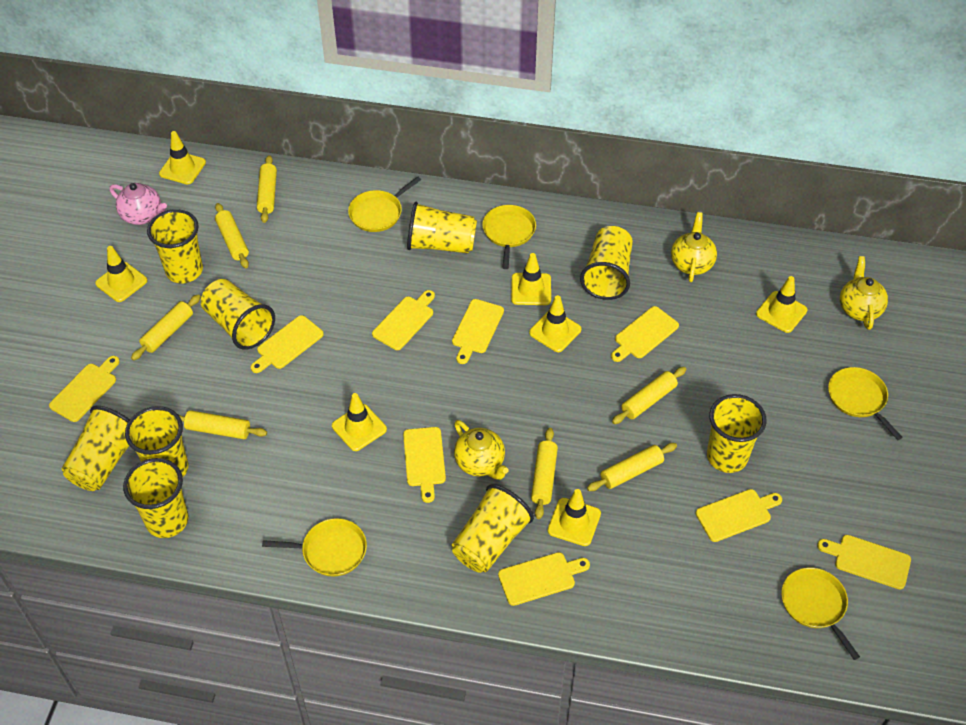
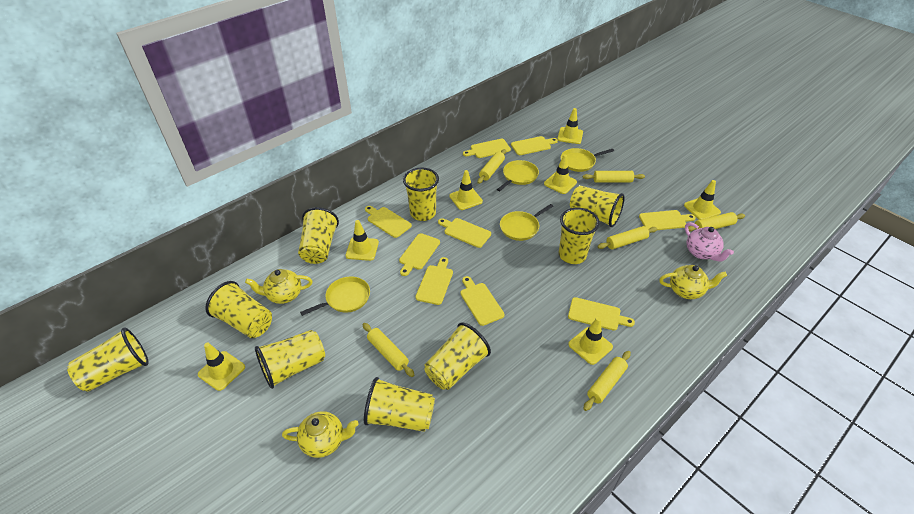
yellow pan: 5 -> 4
yellow rolling pin: 7 -> 6

